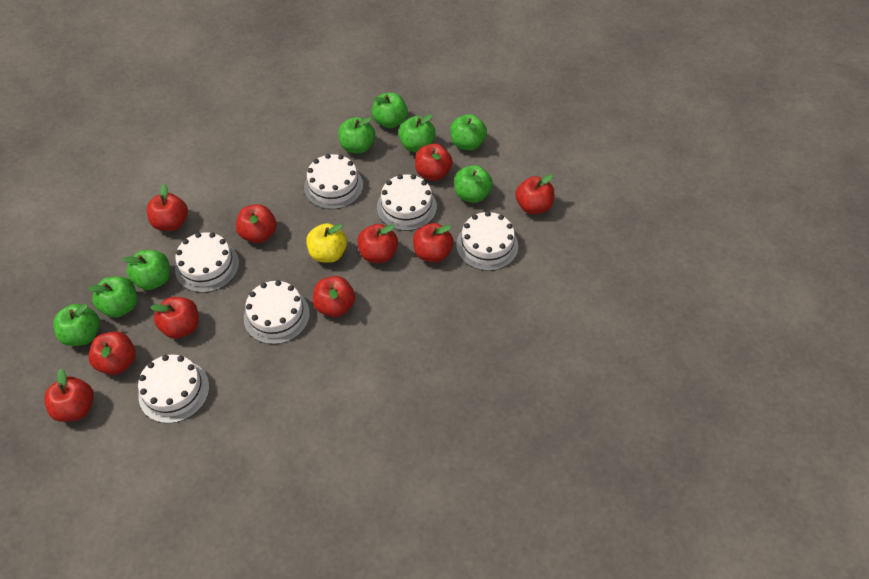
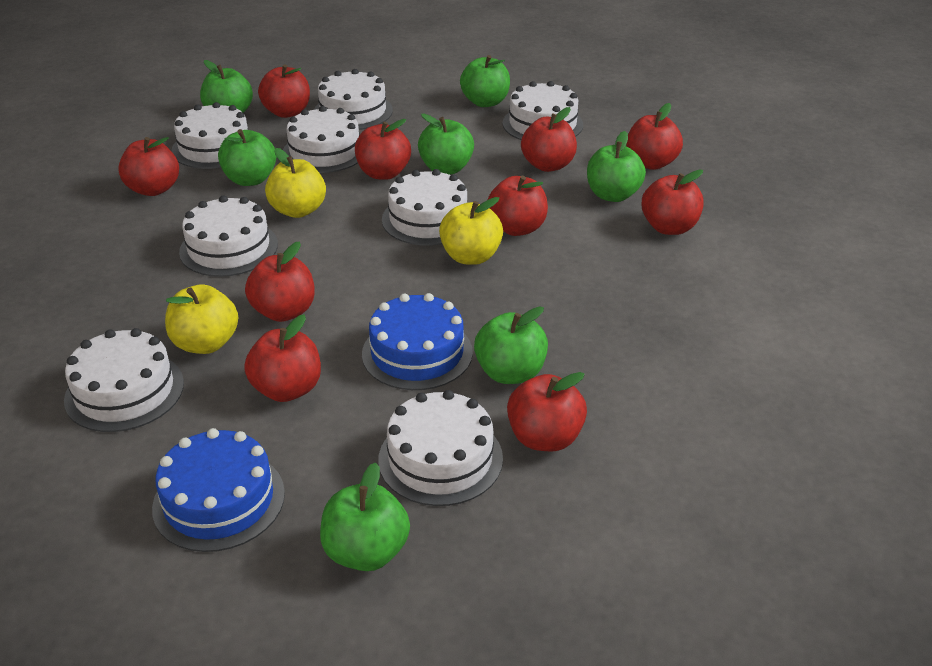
blue cake: 0 -> 2
green apple: 8 -> 7
white cake: 6 -> 8
yellow apple: 1 -> 3

